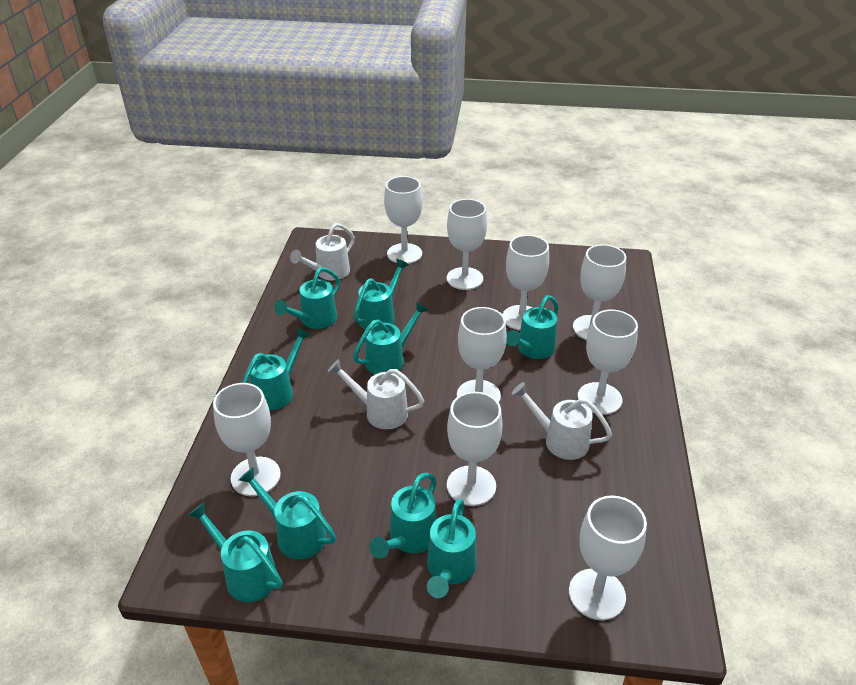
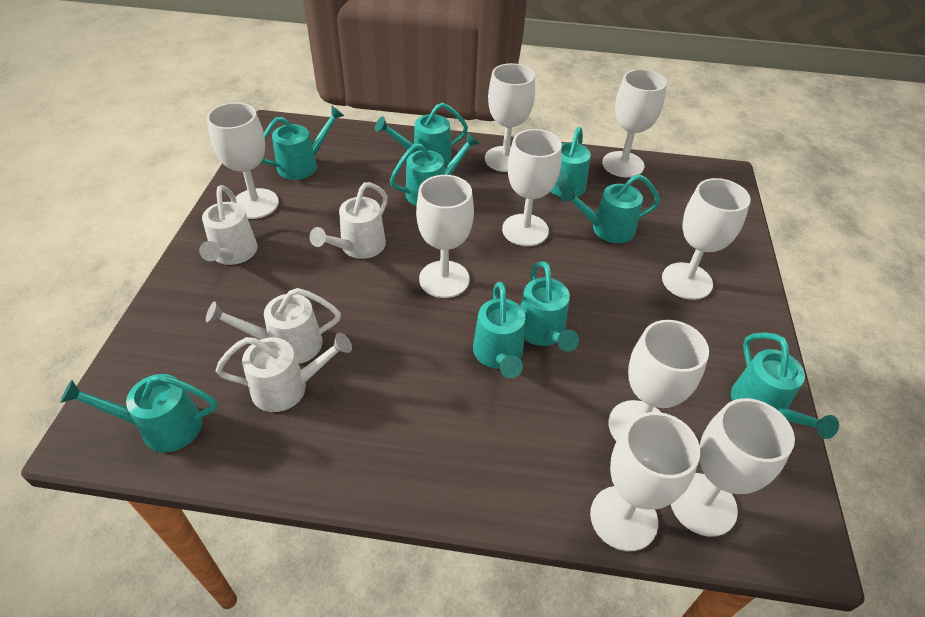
white watering can: 3 -> 4

